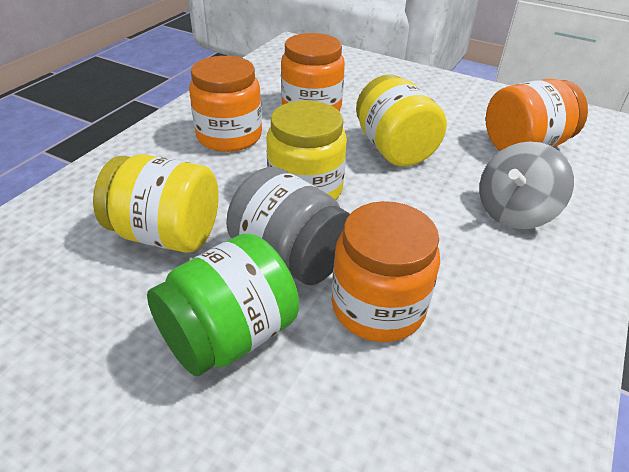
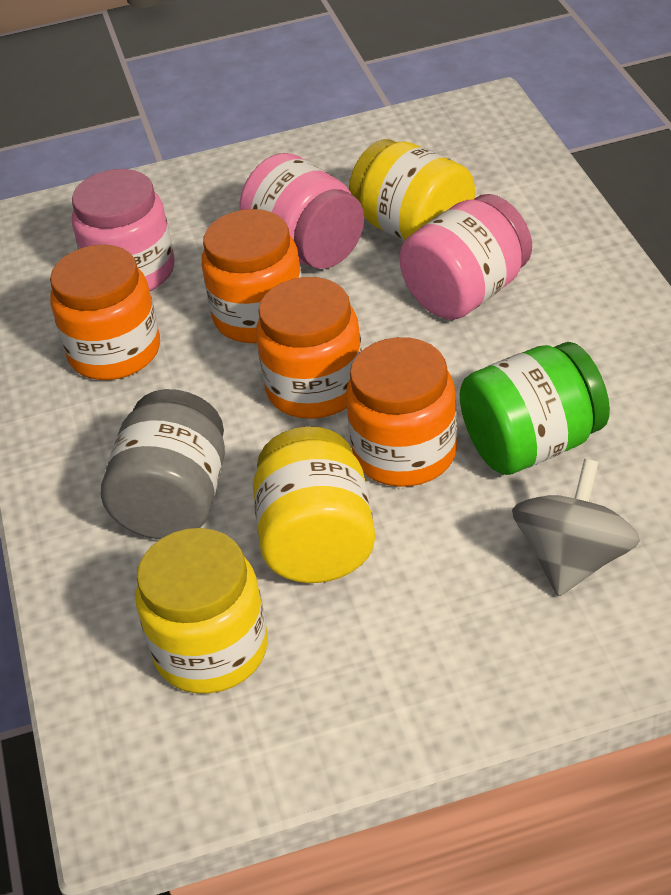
pink jar: 0 -> 3

